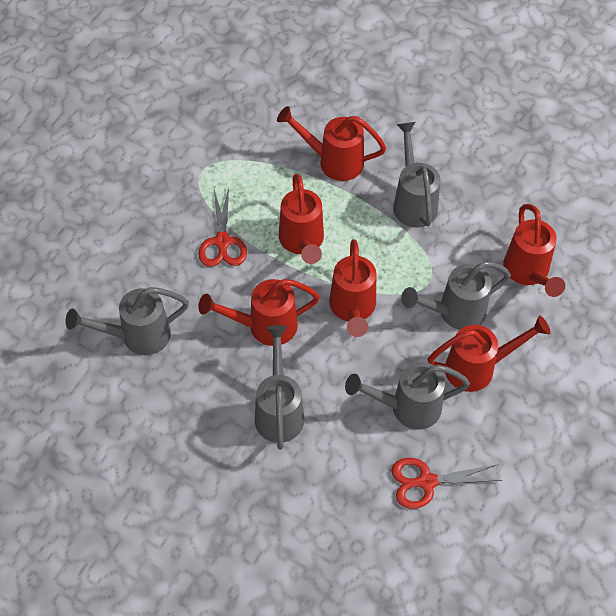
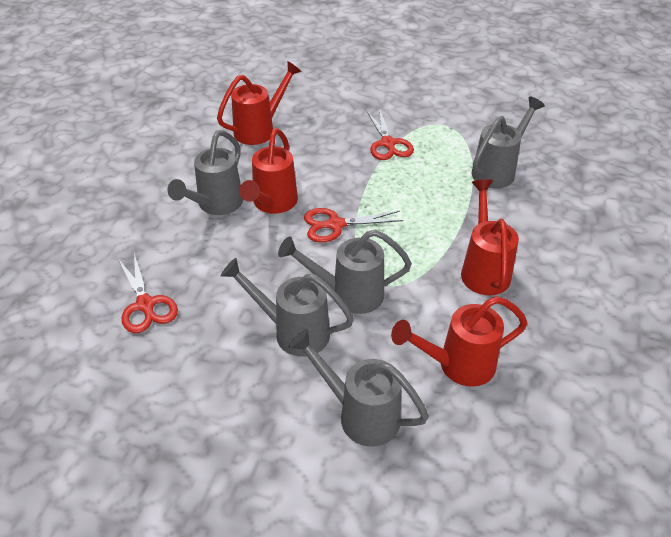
red scissors: 2 -> 3
red watering can: 6 -> 4

